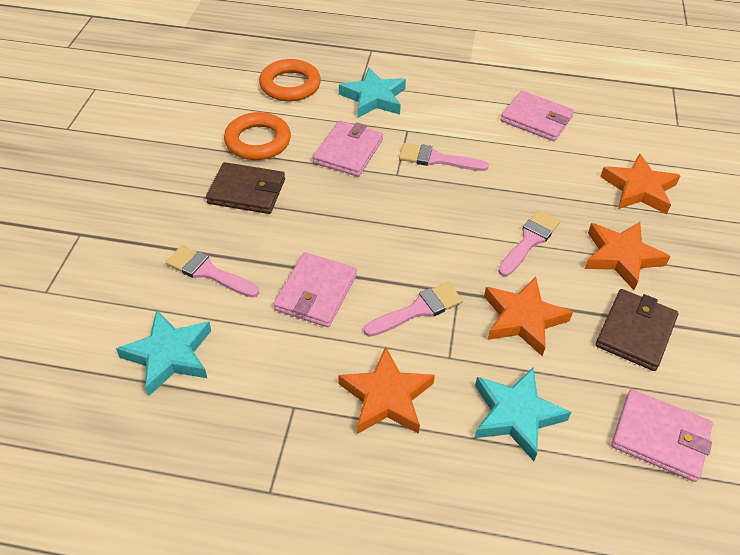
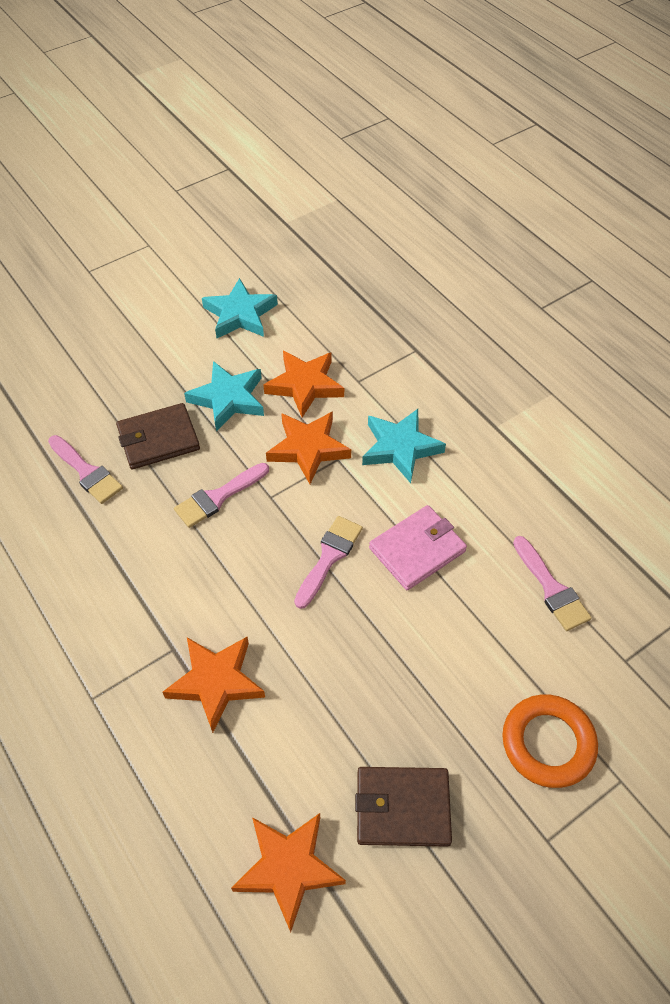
orange ring: 2 -> 1
pink wallet: 4 -> 1

